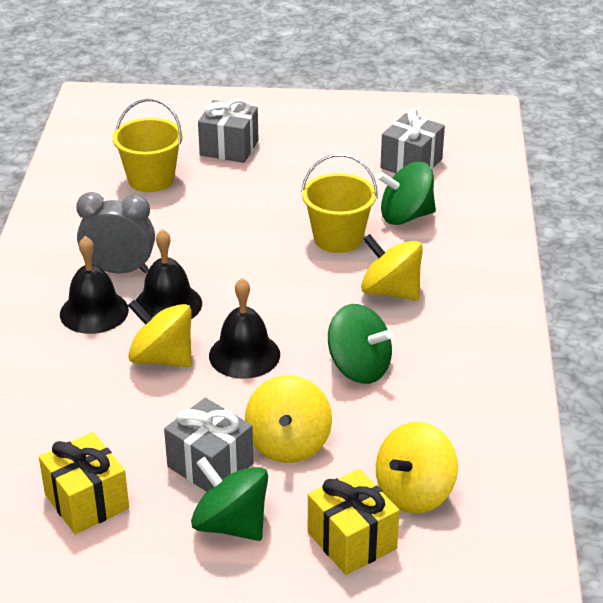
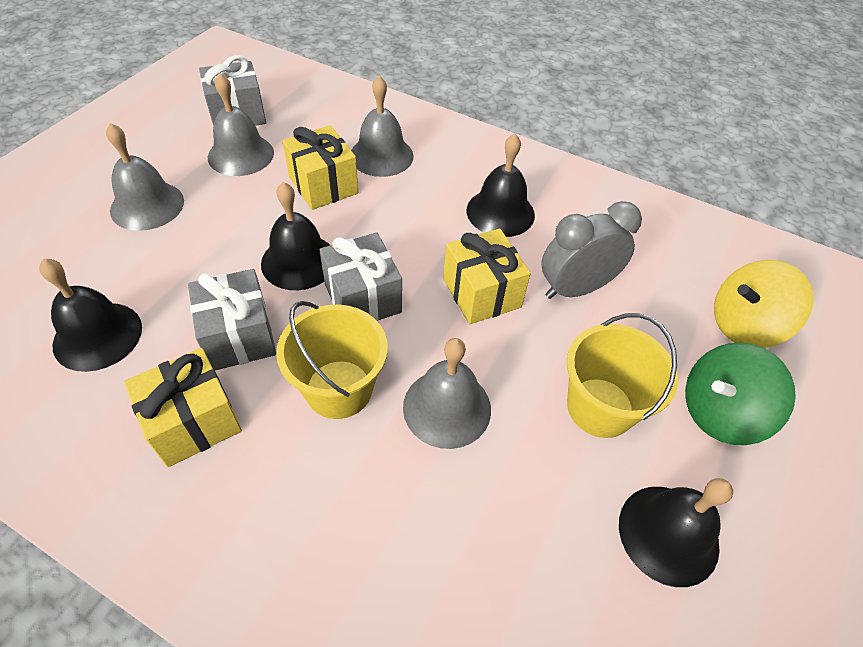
black bell: 3 -> 4
green spinning top: 3 -> 1
grey bell: 0 -> 4
yellow gift: 2 -> 3
yellow spinning top: 4 -> 1

